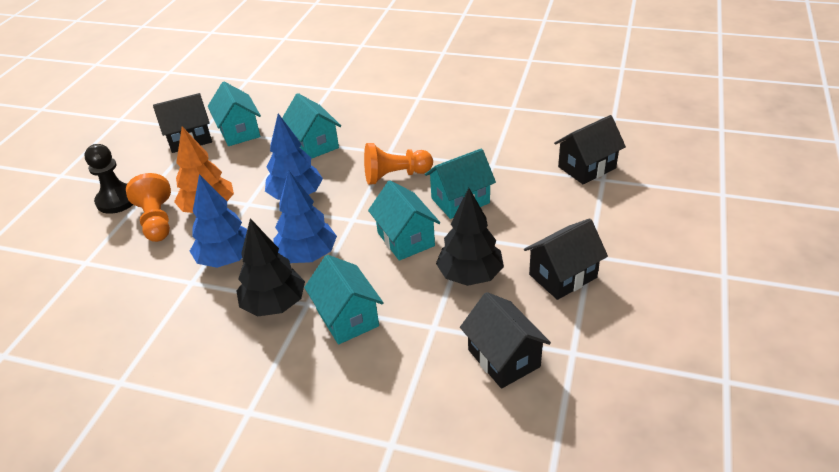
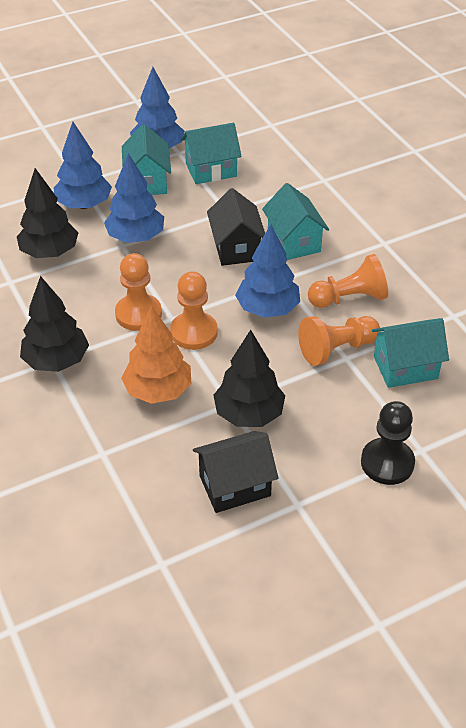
black house: 4 -> 2
black tree: 2 -> 3
blue tree: 3 -> 4
orange pawn: 2 -> 4
turquoise house: 5 -> 4

